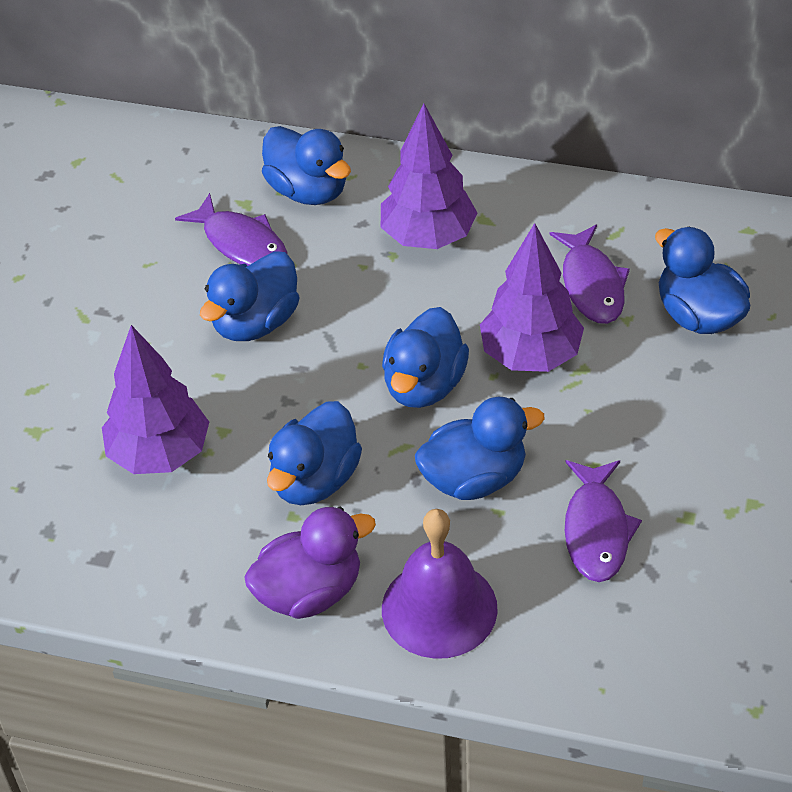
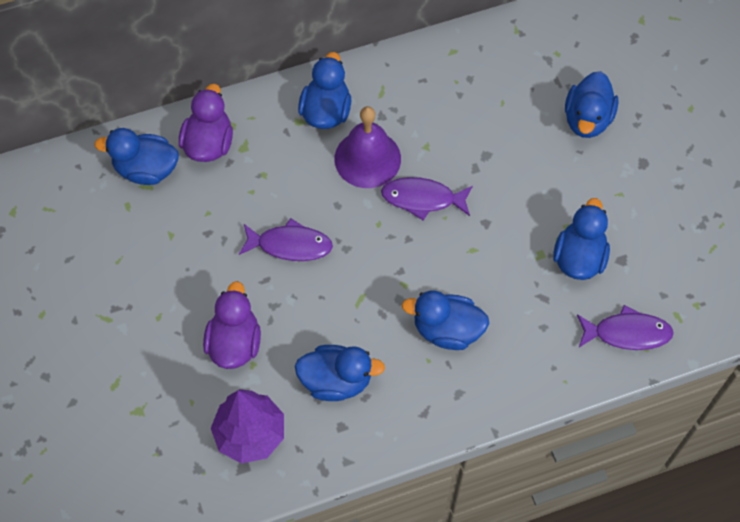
purple duck: 1 -> 2
purple tree: 3 -> 1

